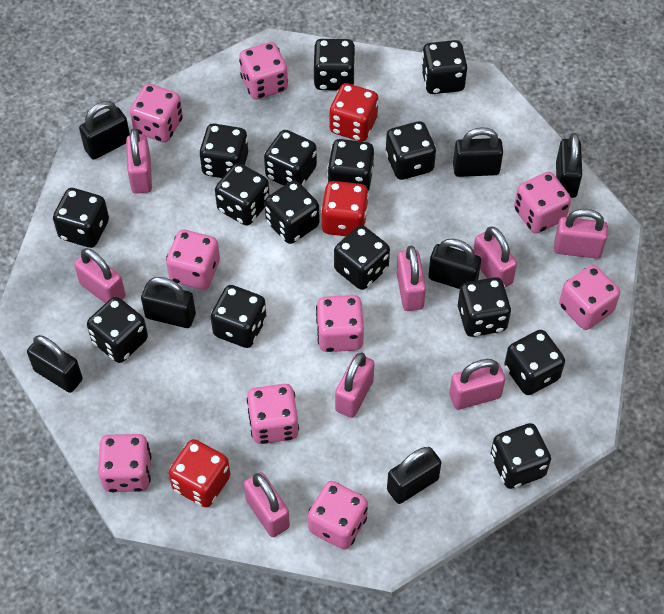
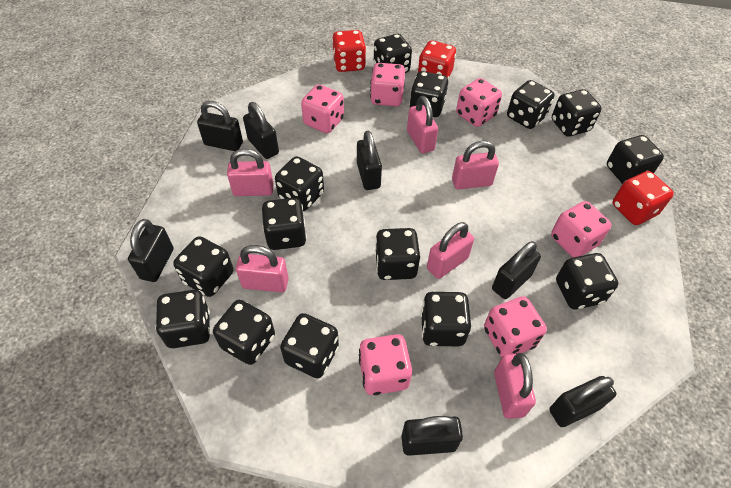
black dice: 15 -> 14
pink dice: 9 -> 6
pink padlock: 8 -> 6

